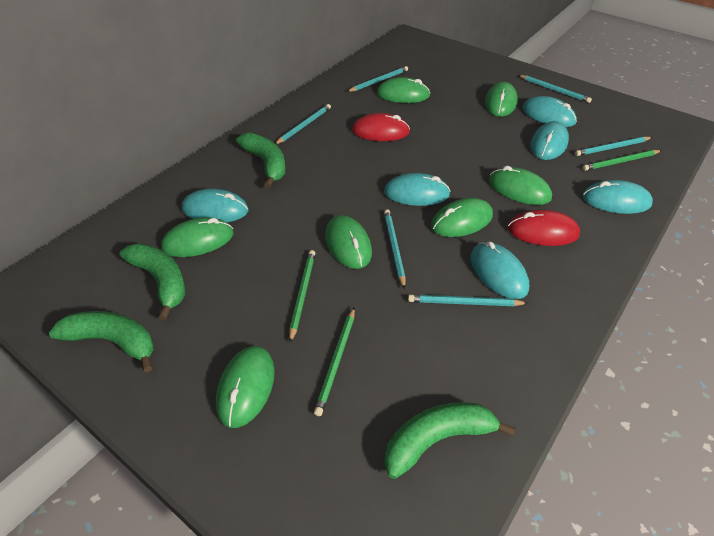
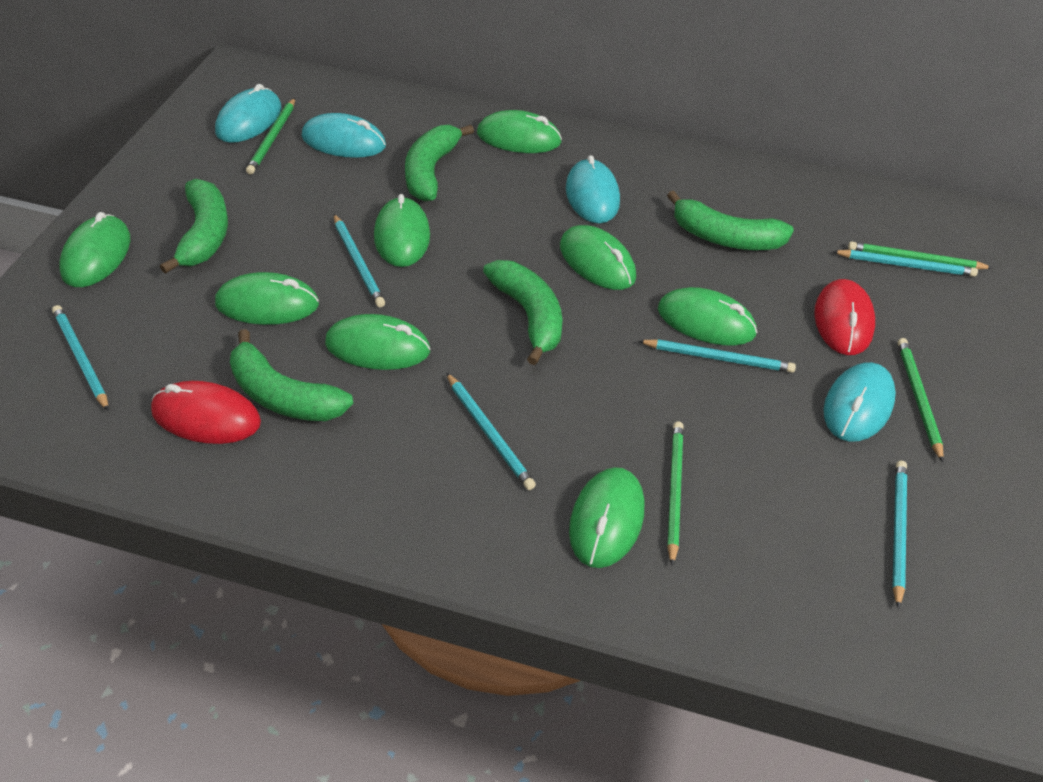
green banana: 4 -> 5
green mouse: 7 -> 8
green pencil: 3 -> 4
turquoise mouse: 6 -> 4

